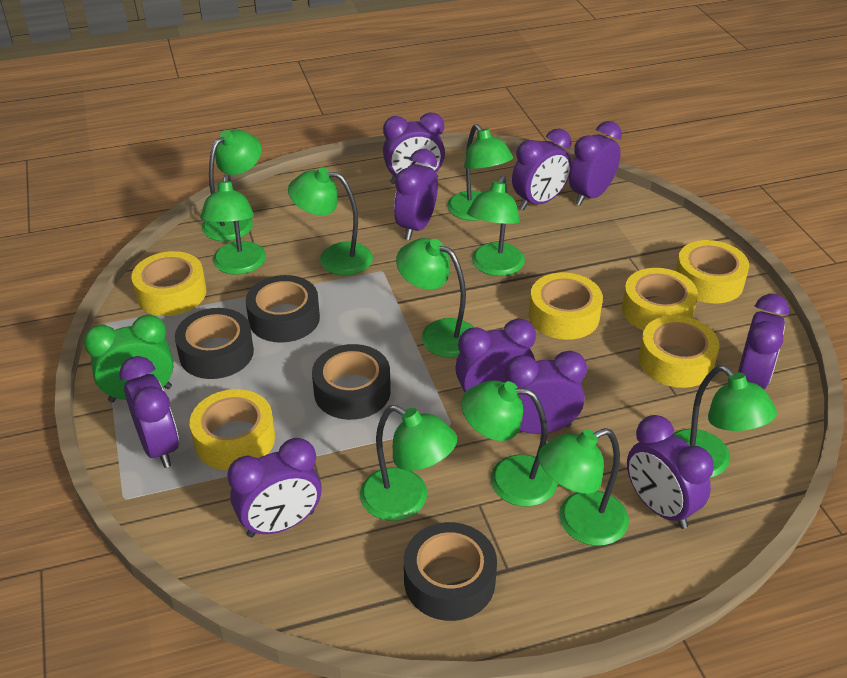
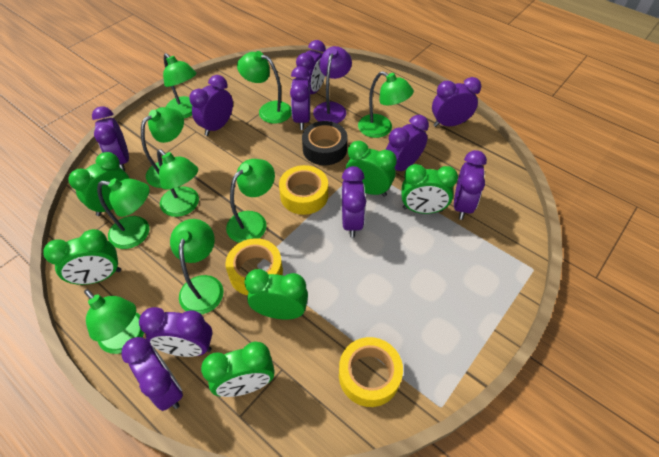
black tape: 4 -> 1
green clock: 1 -> 6
green lamp: 10 -> 9
purple lamp: 0 -> 1
yellow tape: 6 -> 3

